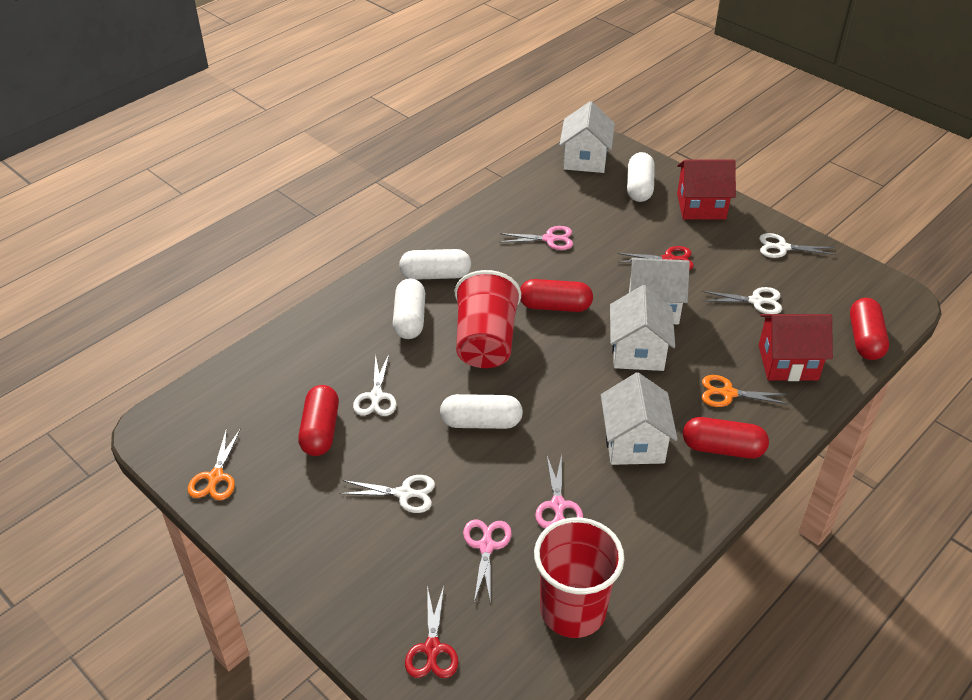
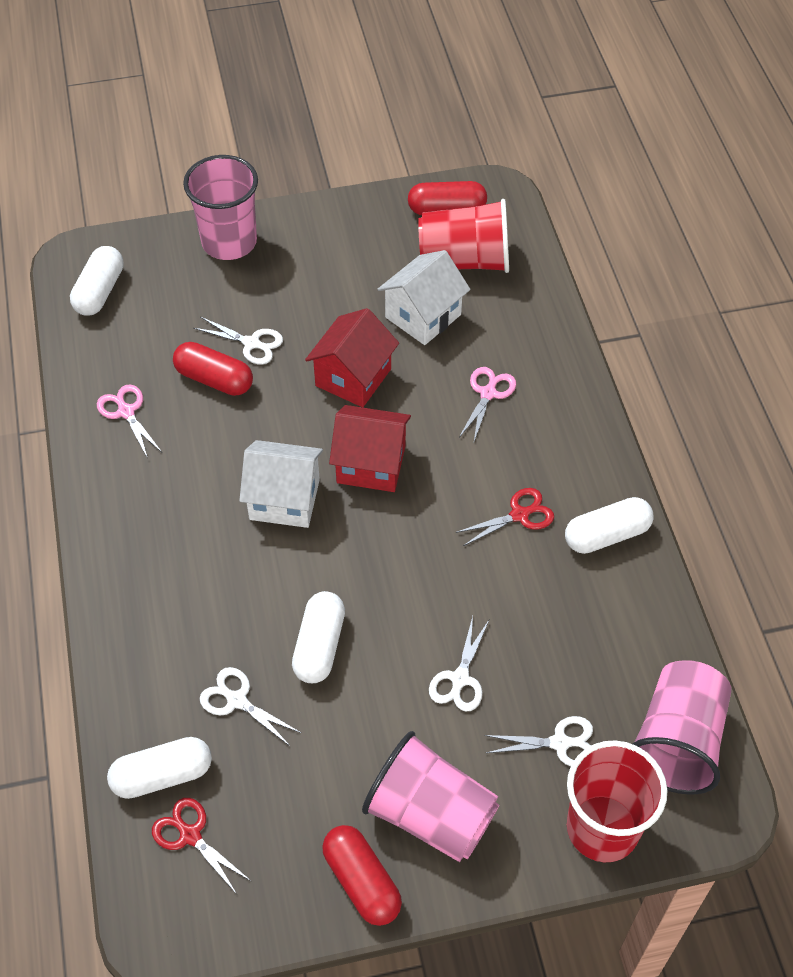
orange scissors: 2 -> 0
pink cup: 0 -> 3
pink scissors: 3 -> 2
red capsule: 4 -> 3
white house: 4 -> 2

